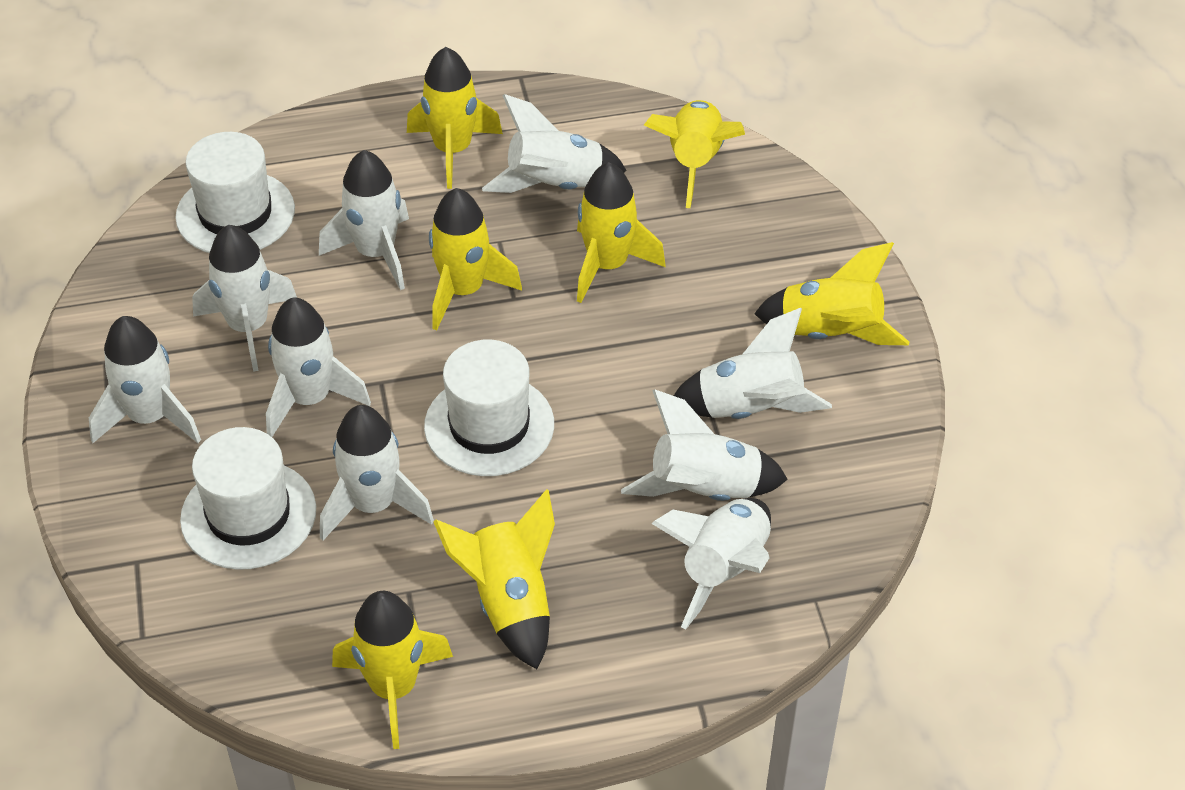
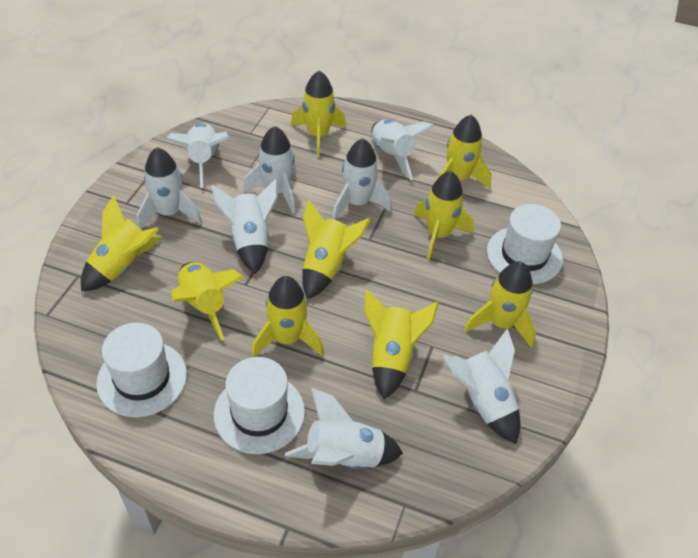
white rocket: 9 -> 8
yellow rocket: 7 -> 9

